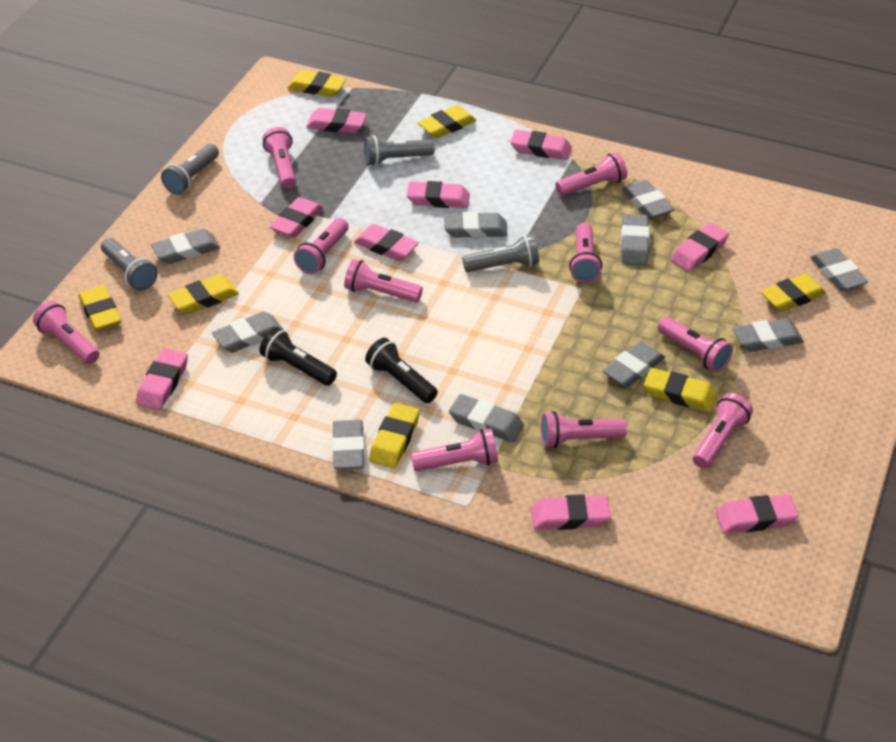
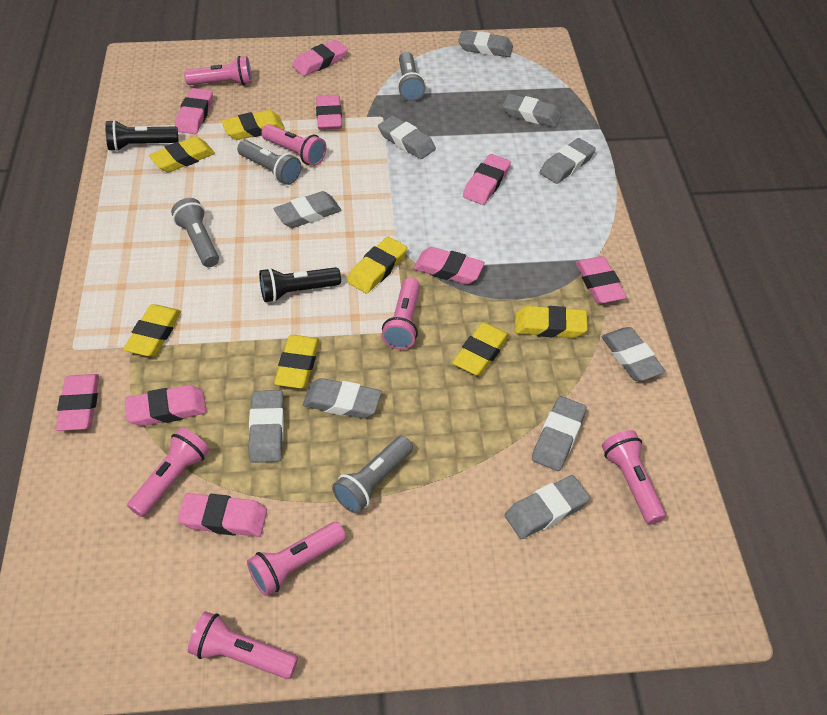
pink flashlight: 10 -> 7

